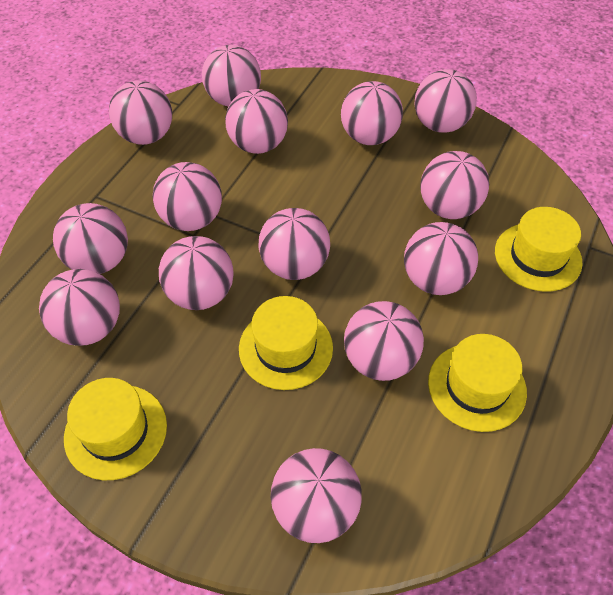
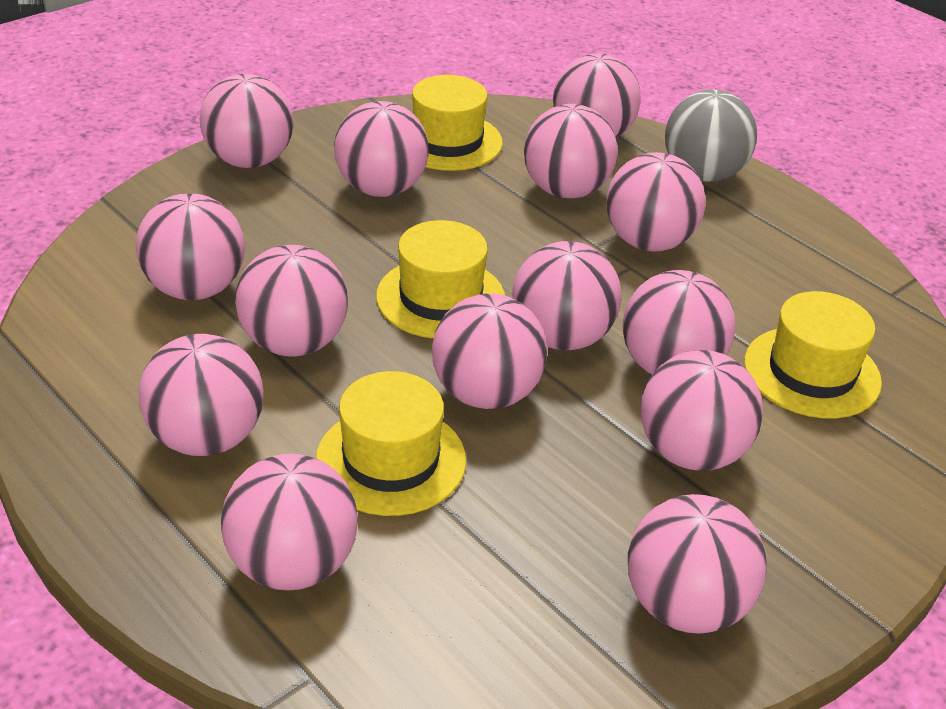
grey ball: 0 -> 1

